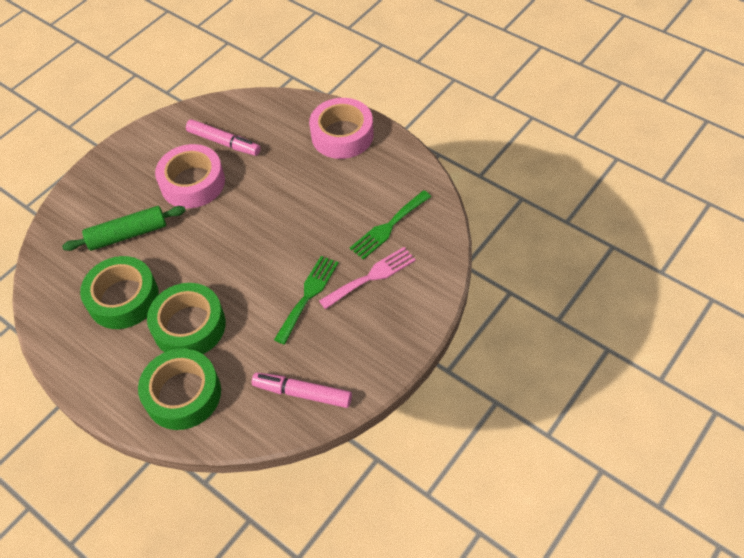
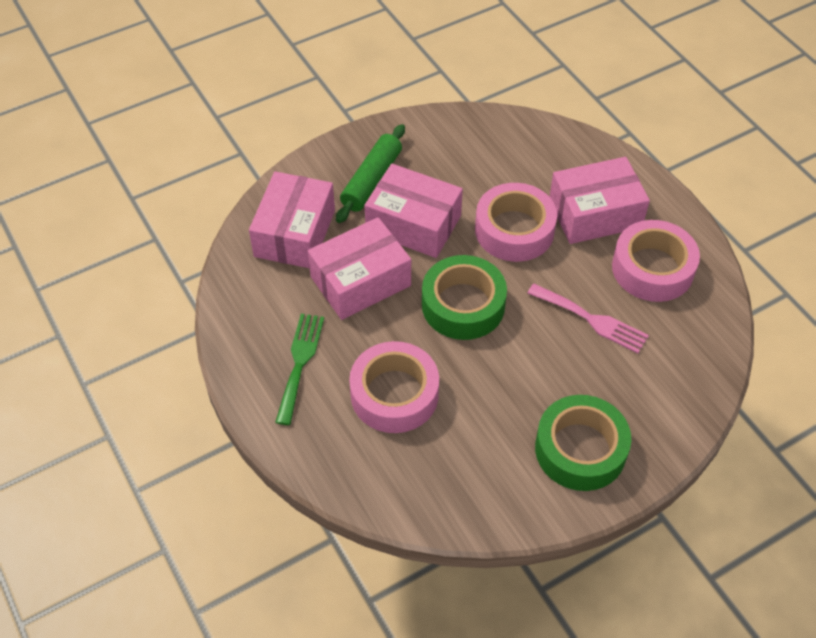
green fork: 2 -> 1
green tape: 3 -> 2
pink box: 0 -> 4
pink marker: 2 -> 0
pink tape: 2 -> 3

